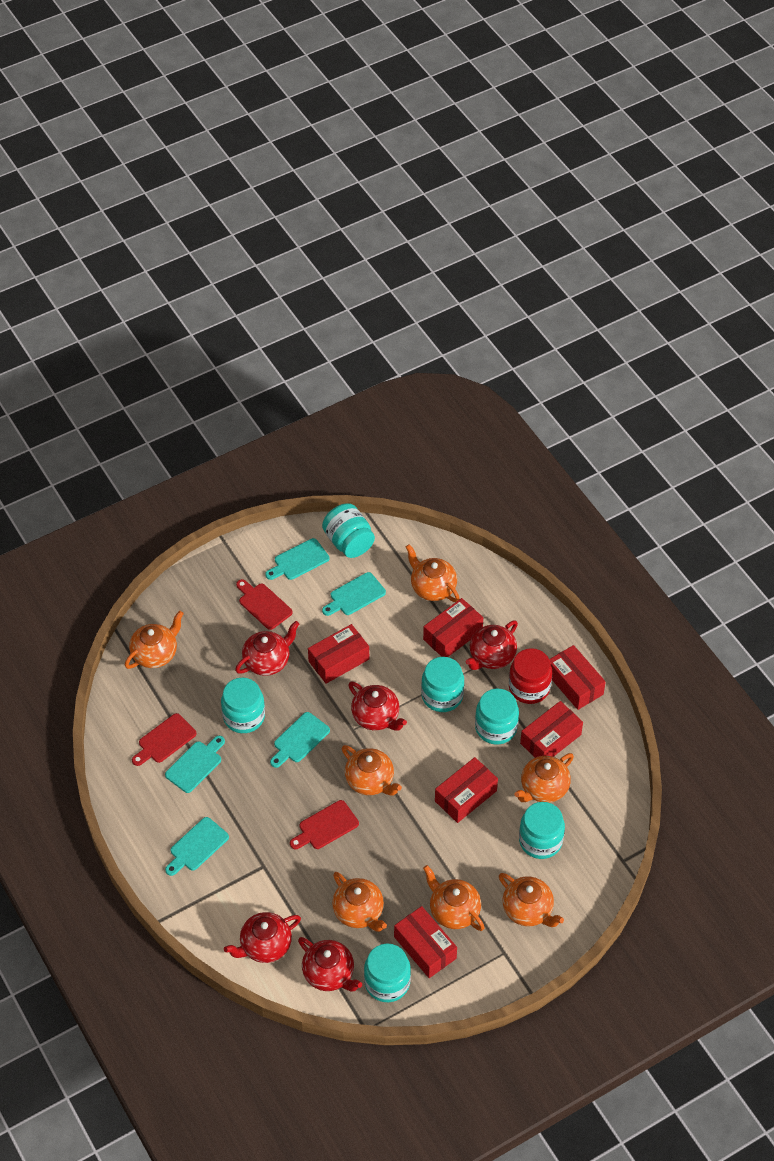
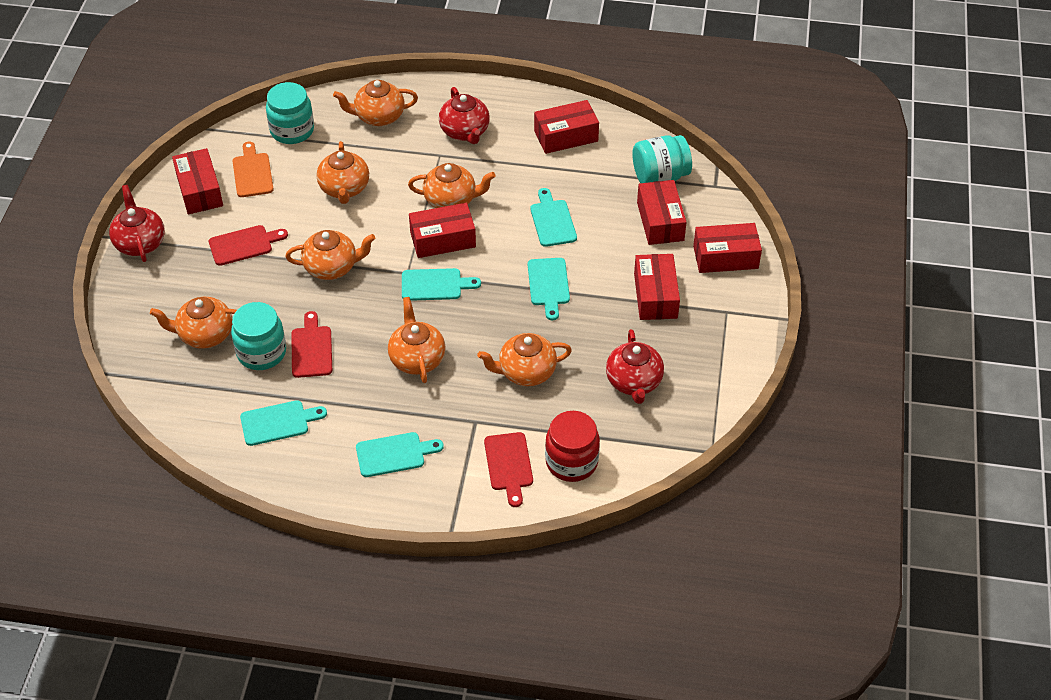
orange cutting board: 0 -> 1
red teapot: 5 -> 3
turquoise jar: 6 -> 3

